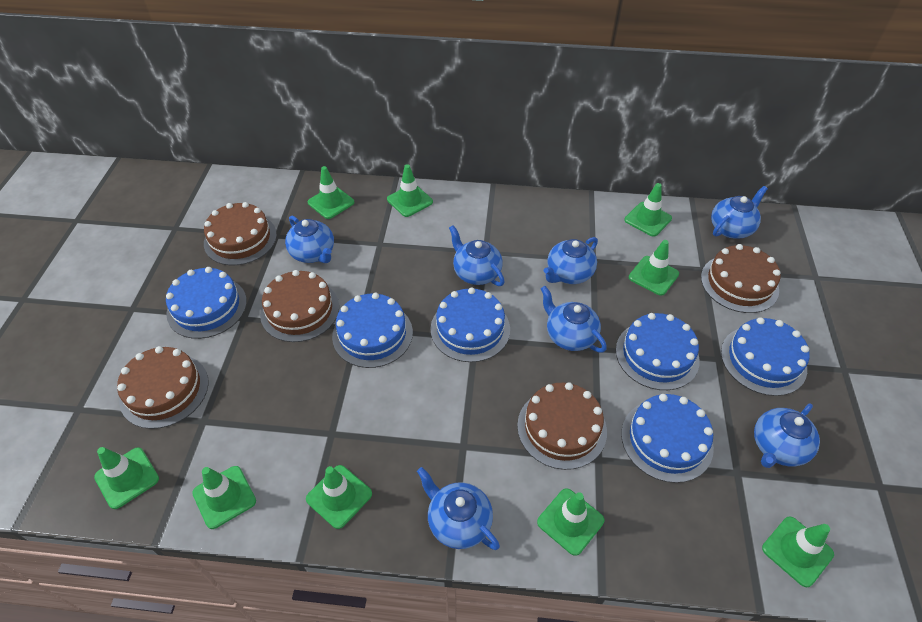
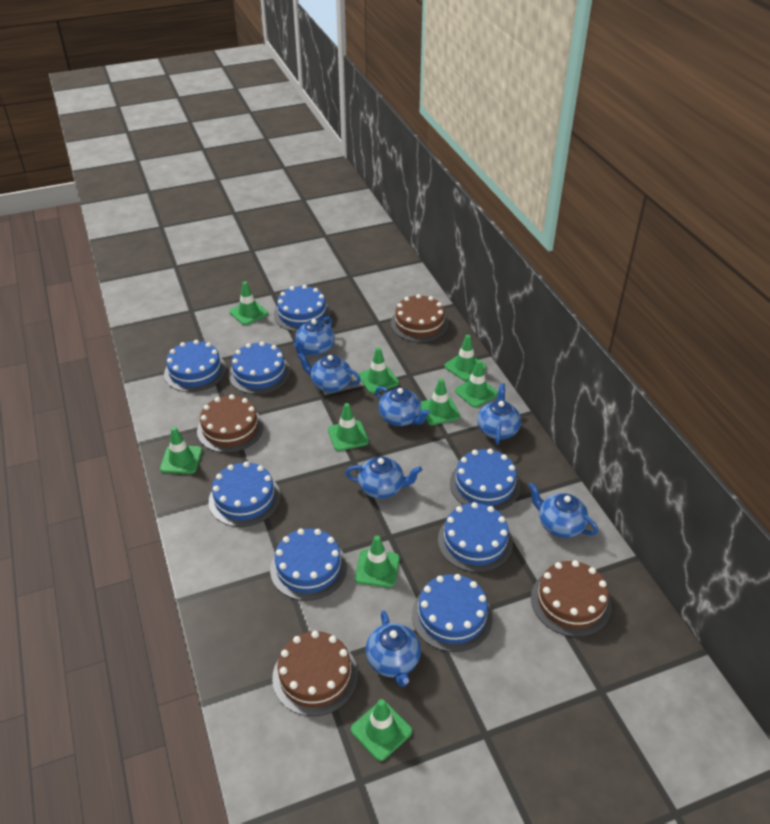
blue cake: 6 -> 8
brown cake: 5 -> 4

